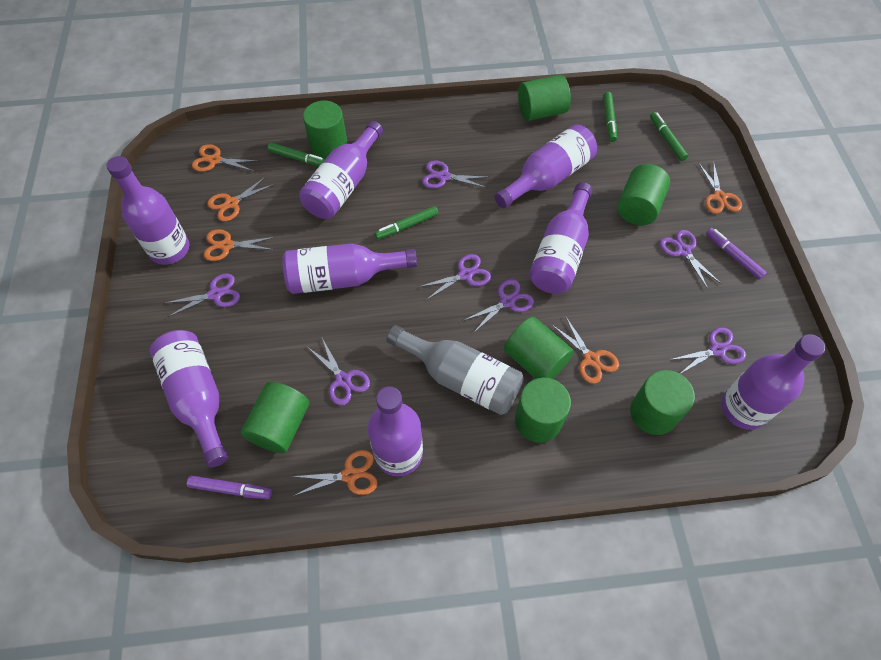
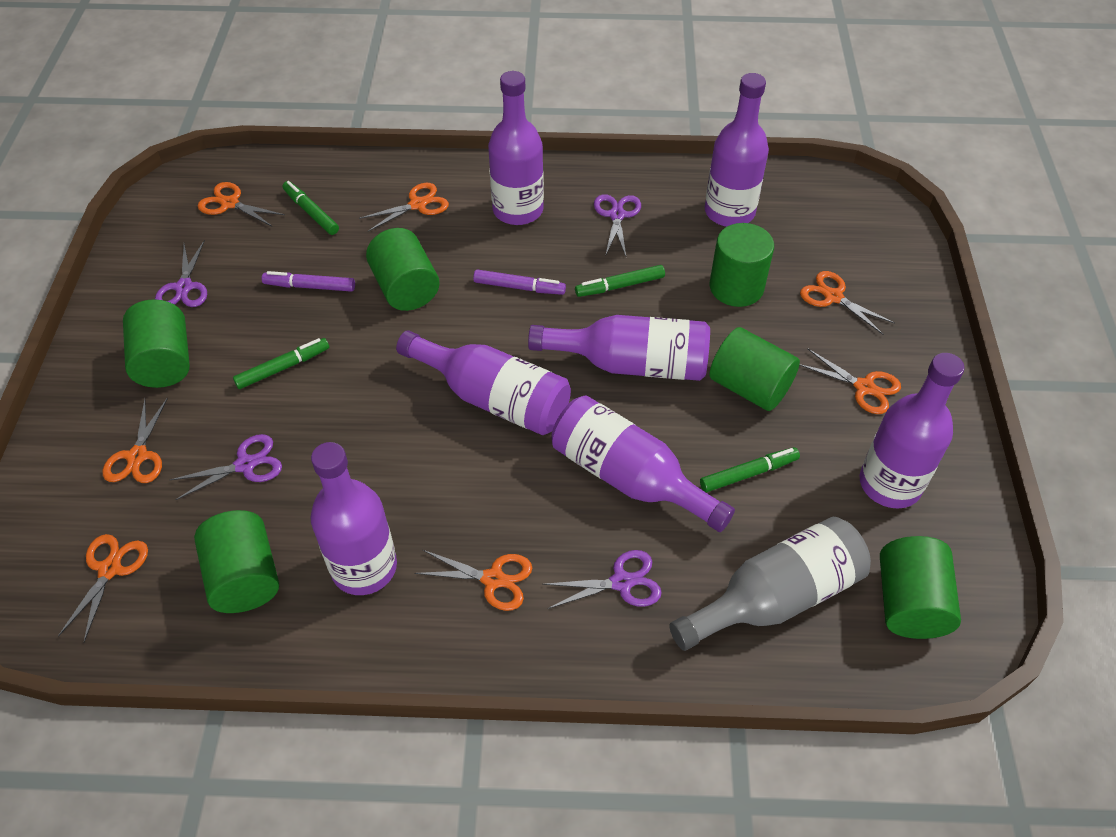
green cylinder: 7 -> 6
orange scissors: 6 -> 7
purple bottle: 8 -> 7
purple scissors: 7 -> 4

